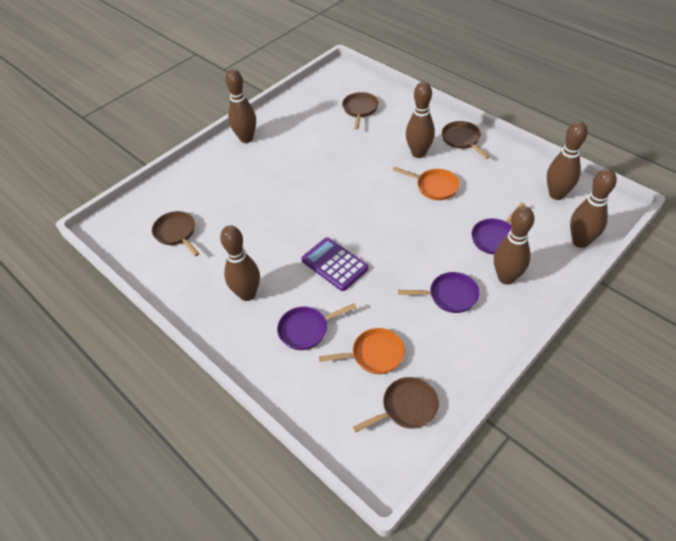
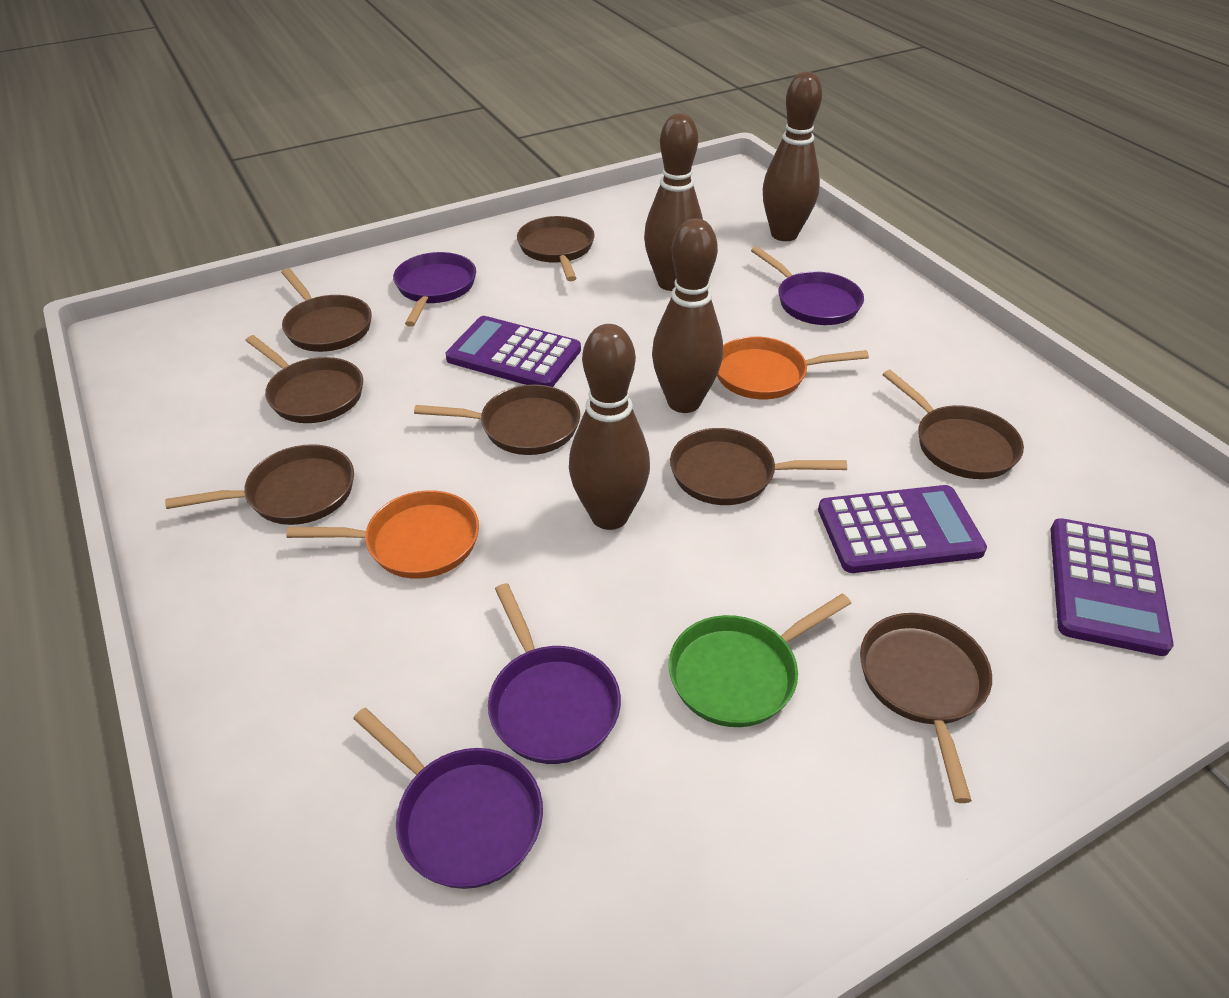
brown bowling pin: 6 -> 4
brown pan: 4 -> 8
green pan: 0 -> 1
purple calculator: 1 -> 3
purple pan: 3 -> 4

